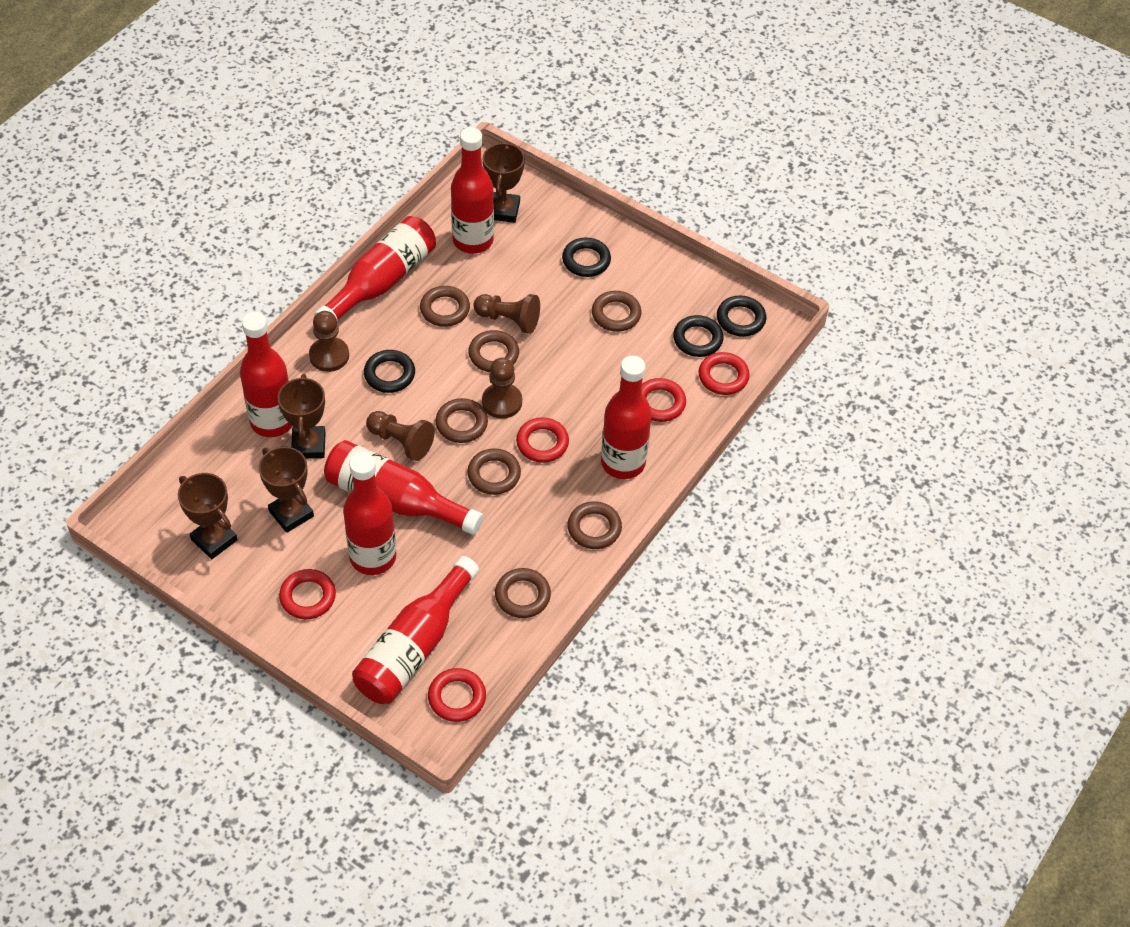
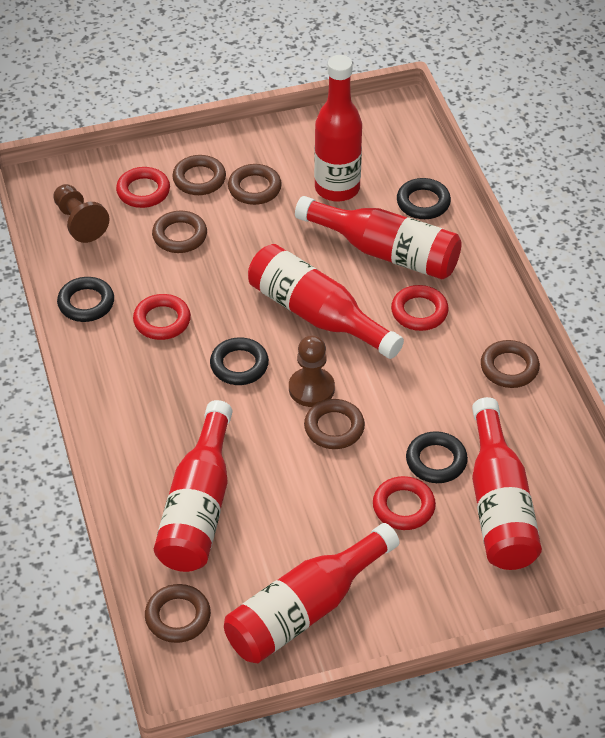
brown pawn: 4 -> 2
brown ring: 7 -> 6
brown trophy: 4 -> 0
red bottle: 7 -> 6
red ring: 5 -> 4

